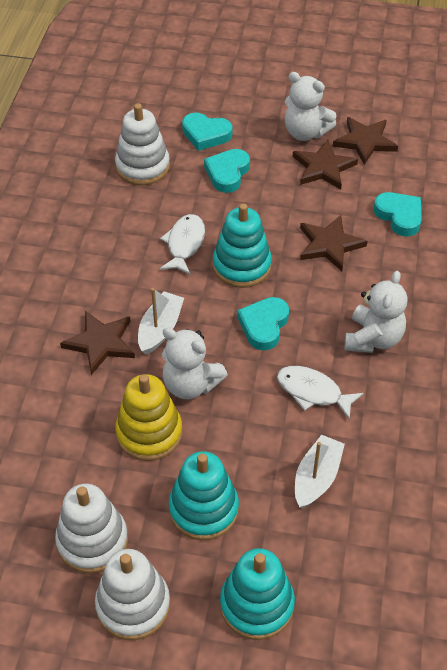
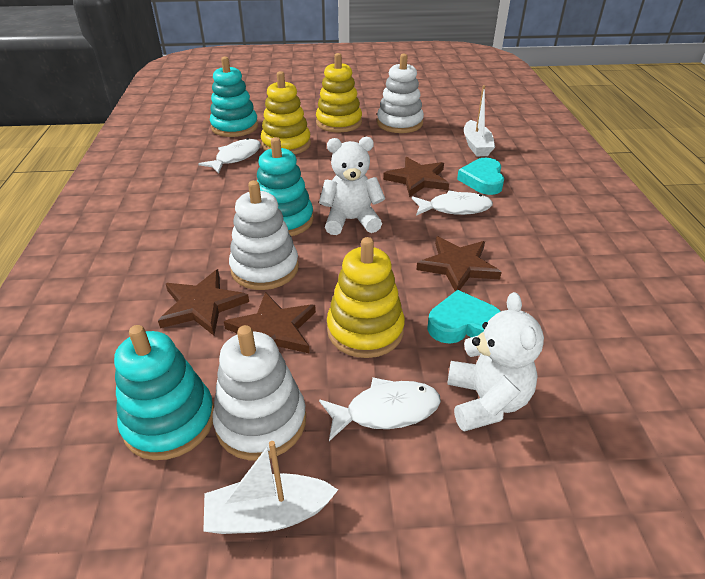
turquoise heart: 4 -> 2
white fish: 2 -> 3
white teddy bear: 3 -> 2
yellow stacking toy: 1 -> 3

